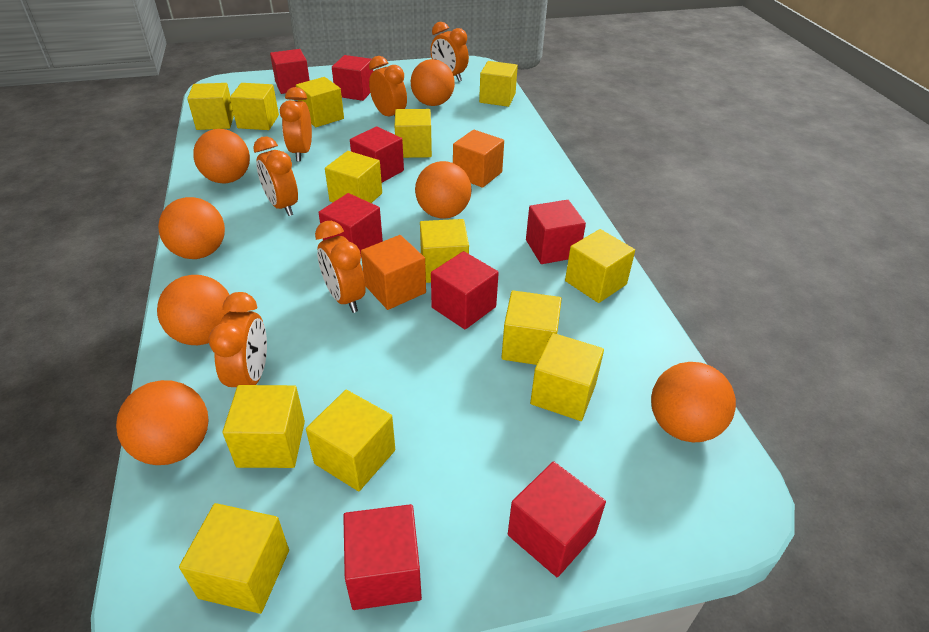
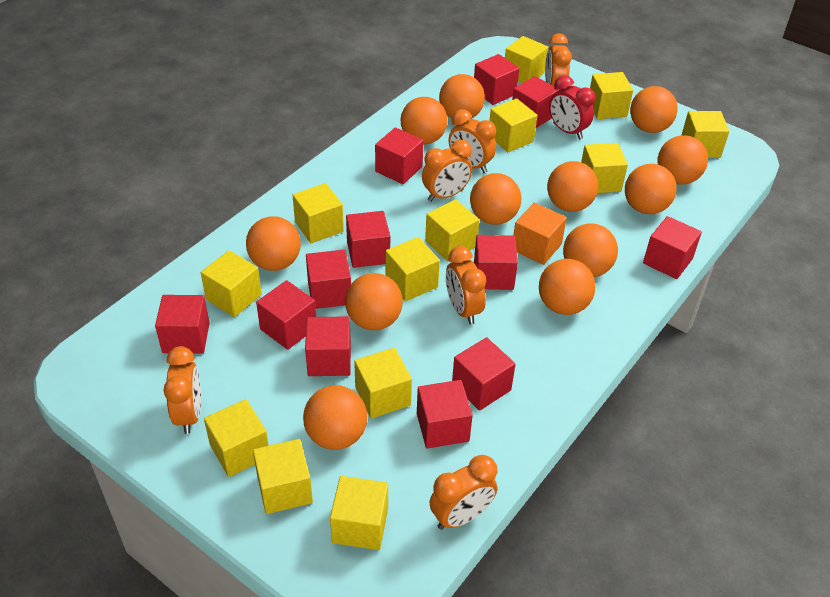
orange ball: 7 -> 12
orange cube: 2 -> 1
red clock: 0 -> 1
red cube: 8 -> 12

